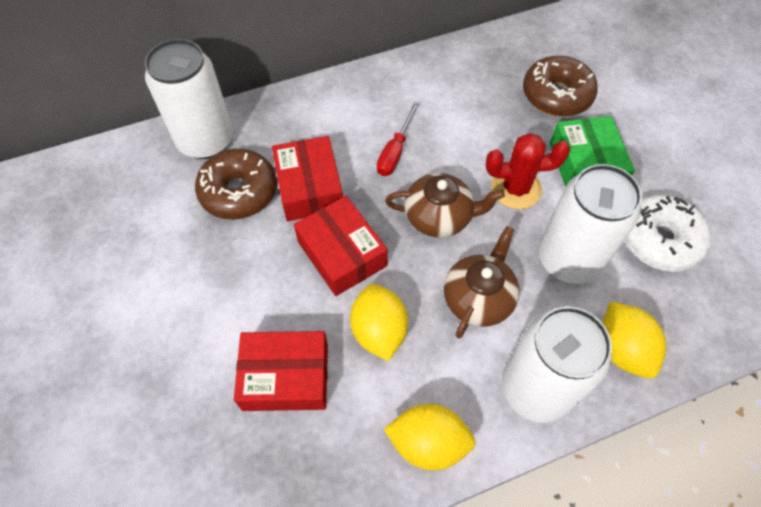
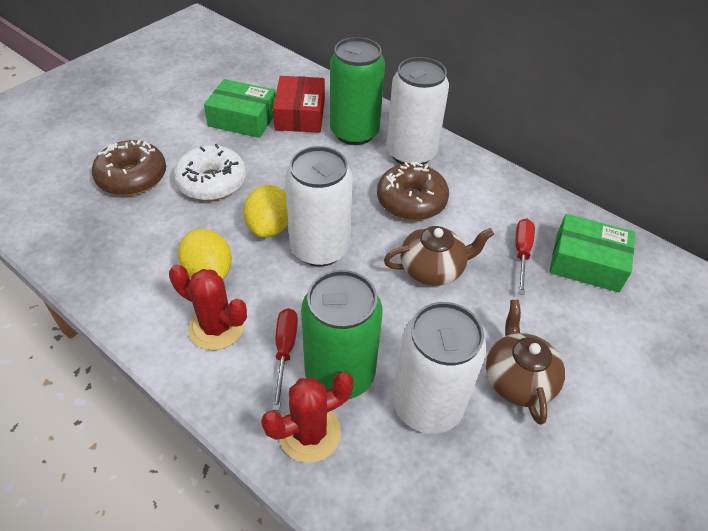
green box: 1 -> 2
green can: 0 -> 2
red box: 3 -> 1
red cactus: 1 -> 2
red screwdriver: 1 -> 2
yellow lemon: 3 -> 2

